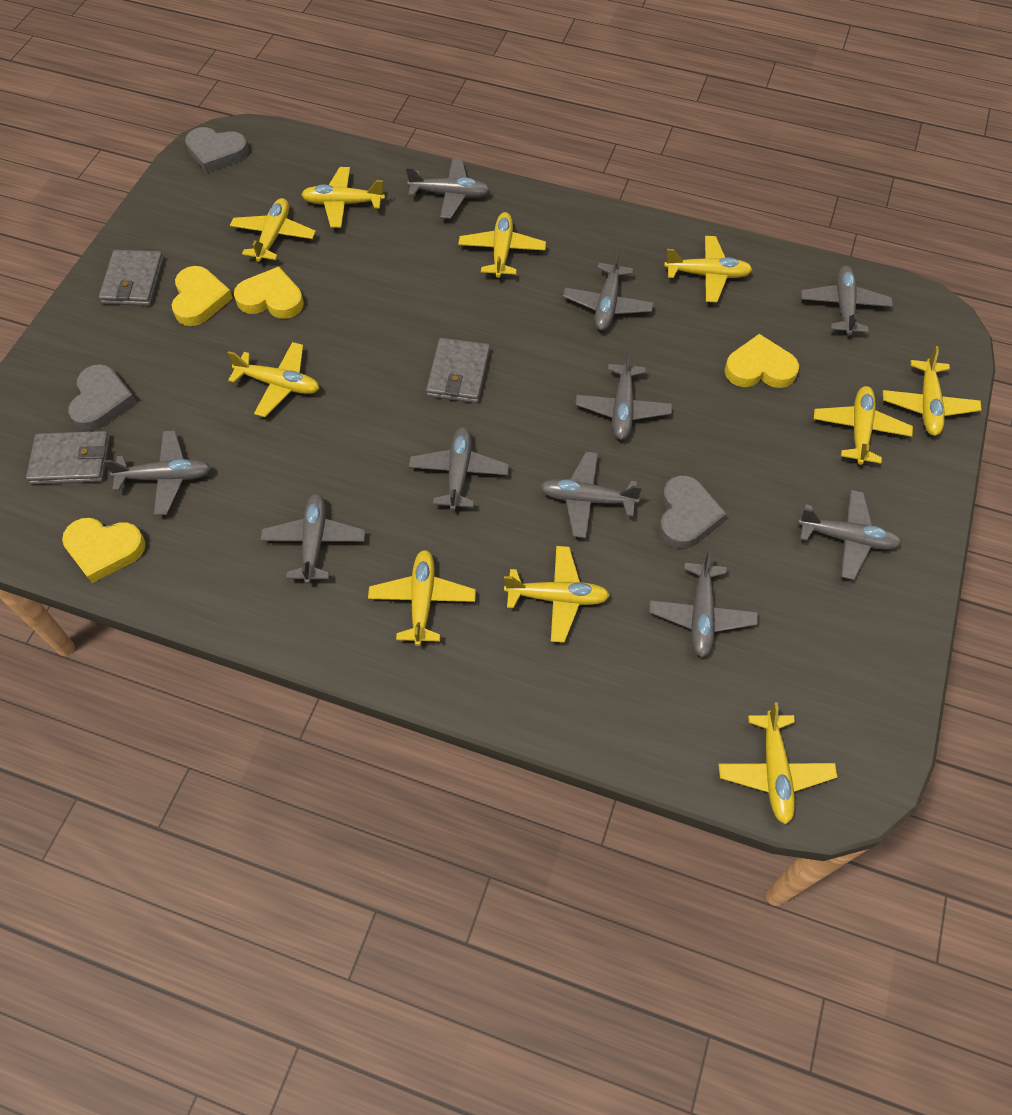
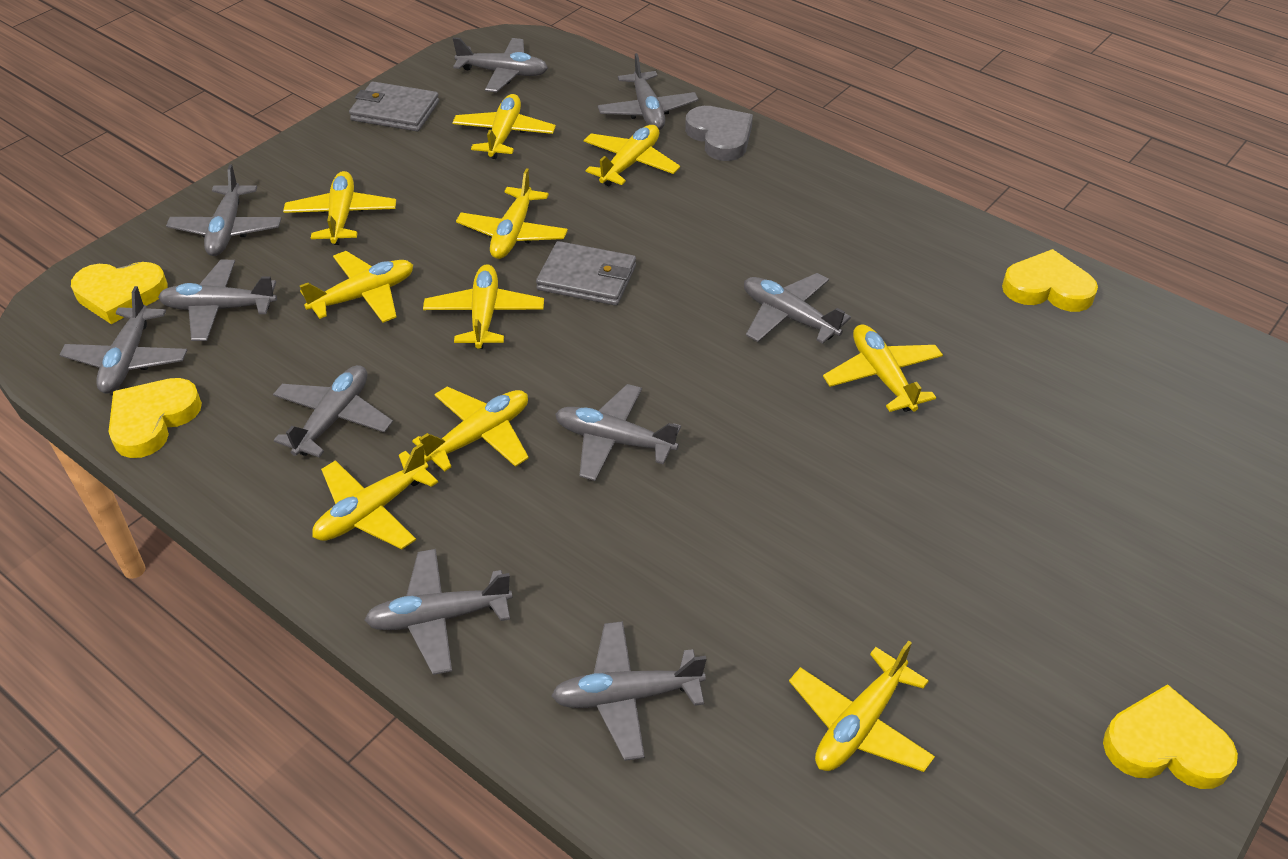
grey heart: 3 -> 1
grey wallet: 3 -> 2

